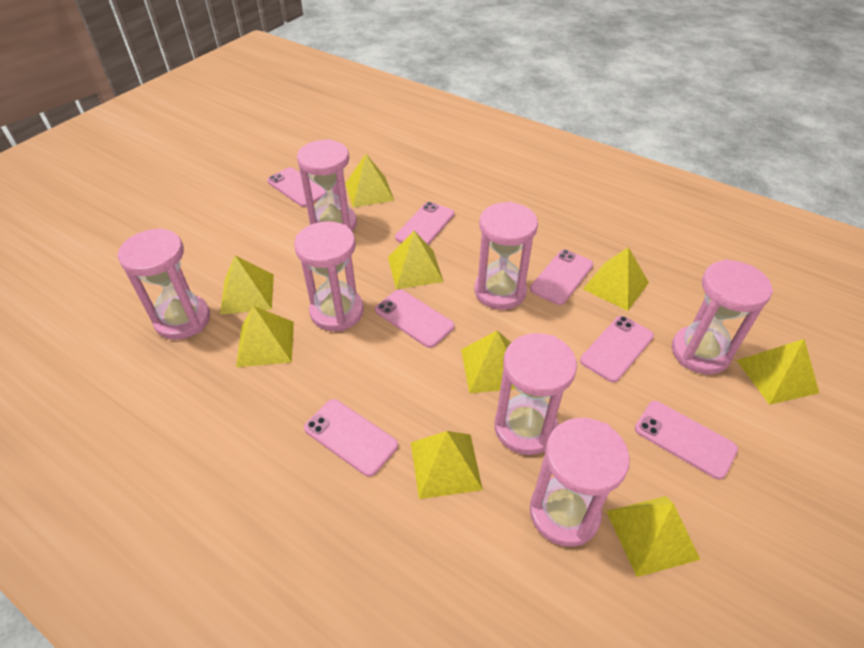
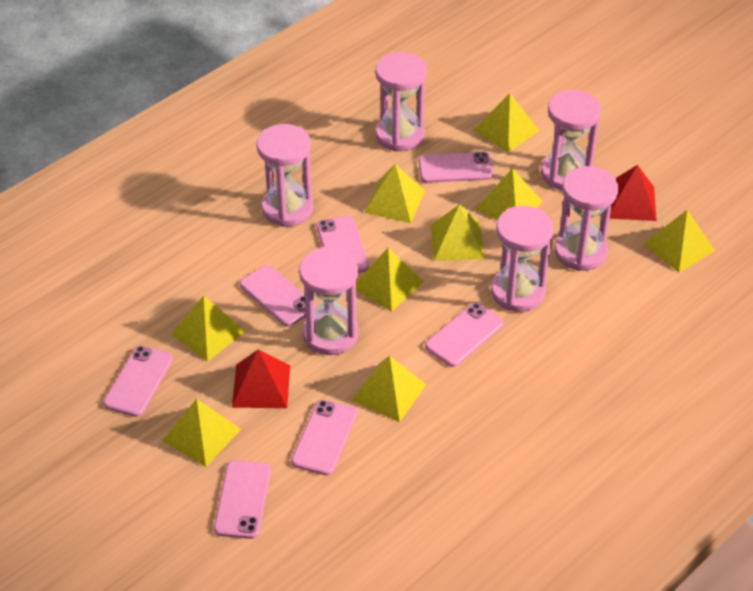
pink hourglass: 7 -> 6
red pyramid: 0 -> 2

